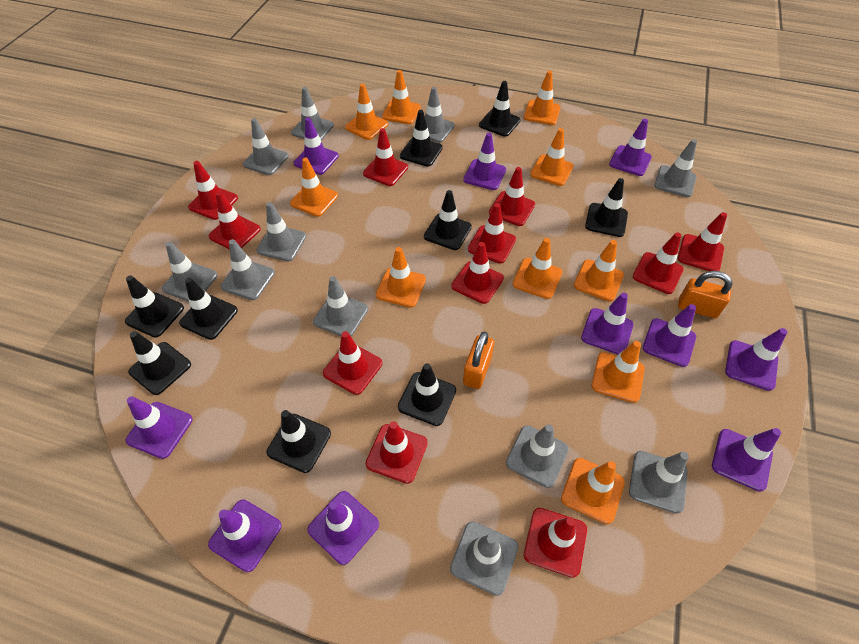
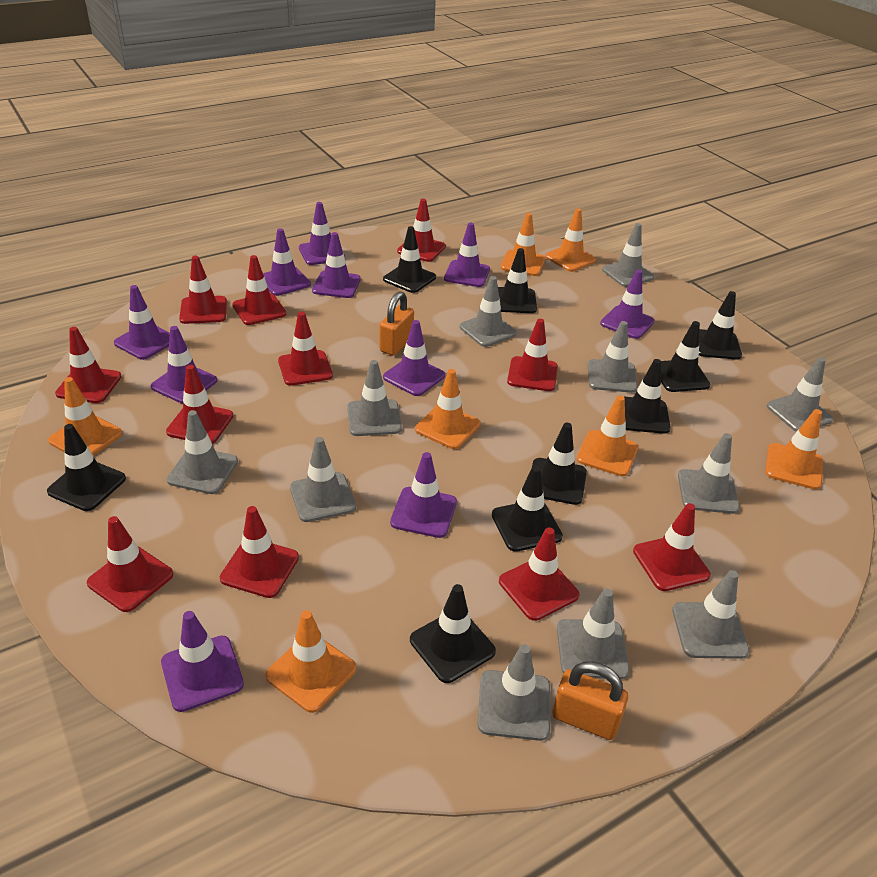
orange traffic cone: 10 -> 7

